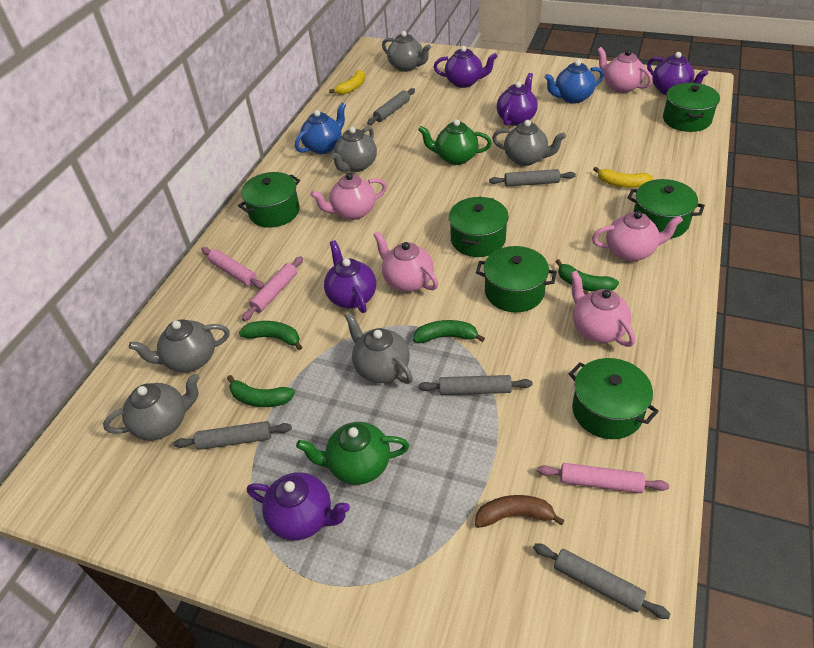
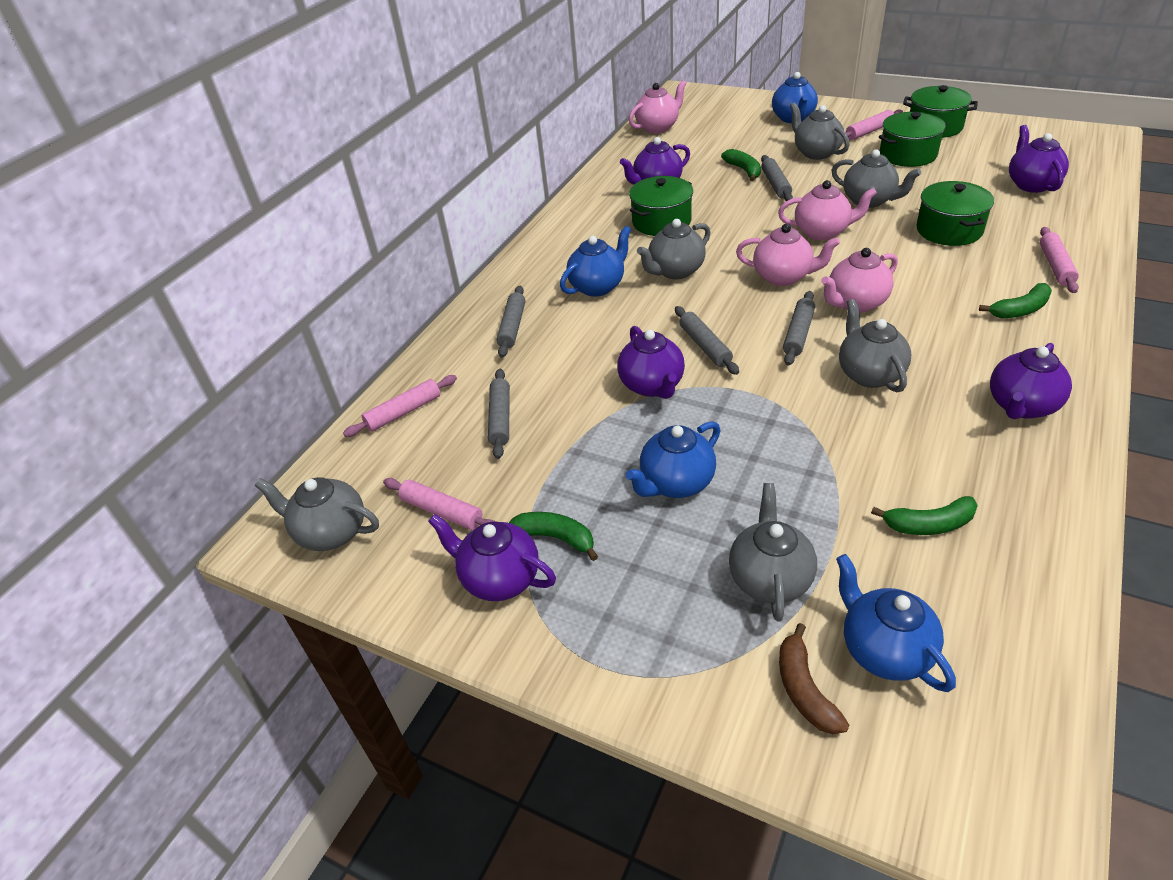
blue teapot: 2 -> 4
green pot: 6 -> 4
green teapot: 2 -> 0
pink rolling pin: 3 -> 4
pink teapot: 5 -> 4
yellow banana: 2 -> 0

